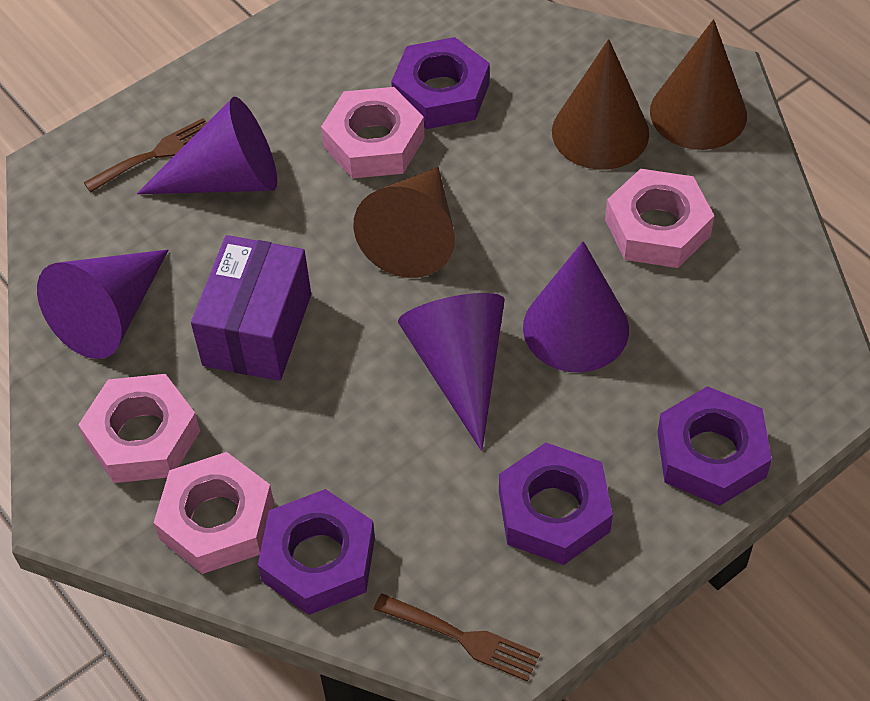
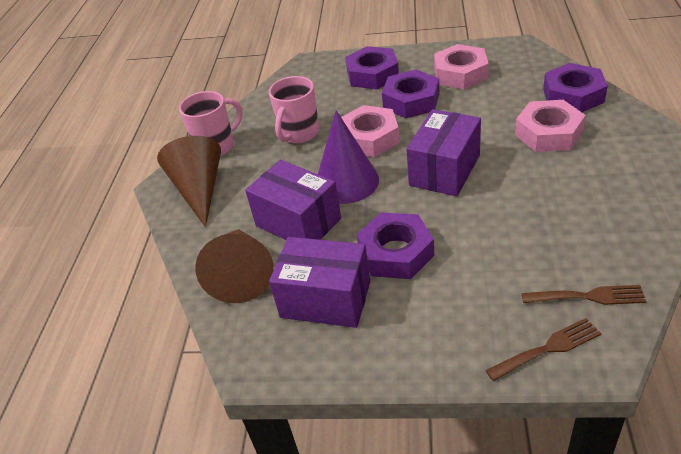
brown cone: 3 -> 2
pink mug: 0 -> 2
pink nut: 4 -> 3
purple box: 1 -> 3
purple cone: 4 -> 1

